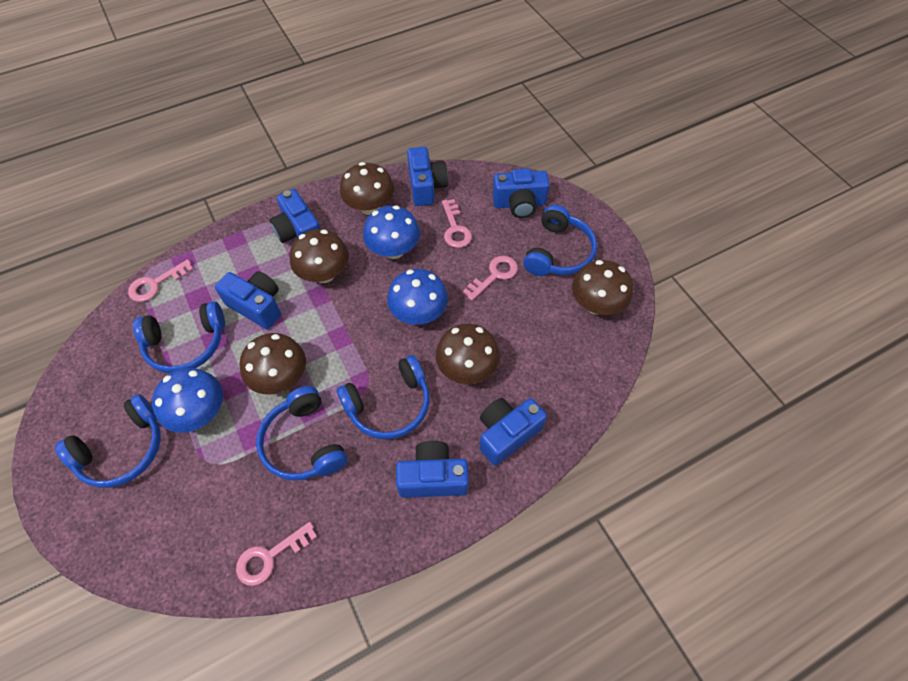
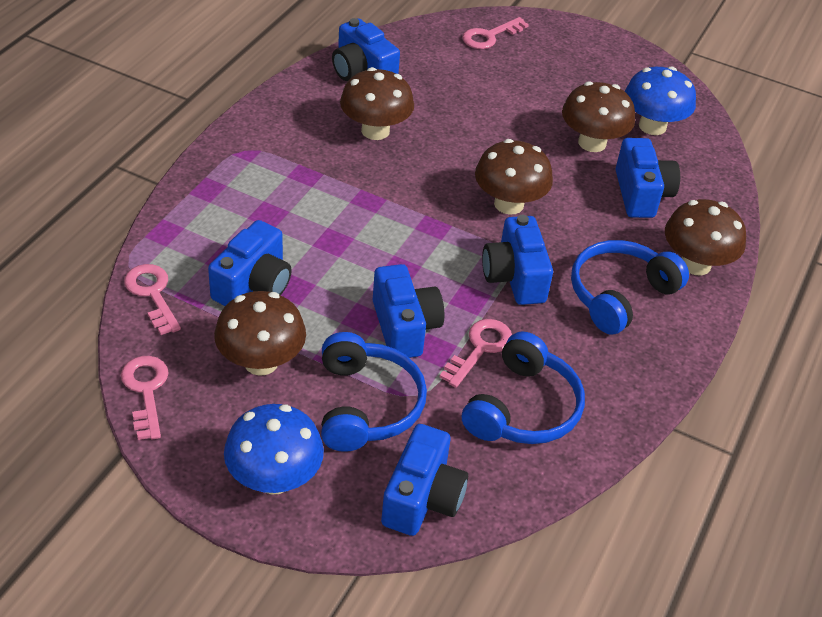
blue headphones: 5 -> 3
blue mushroom: 3 -> 2

